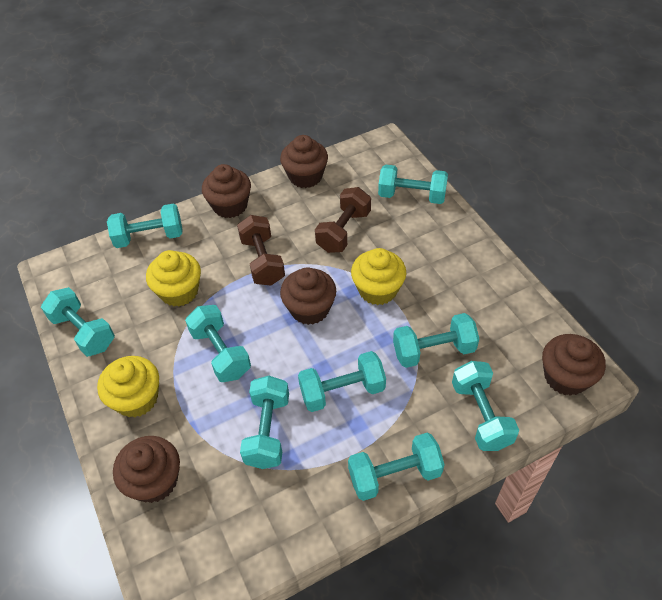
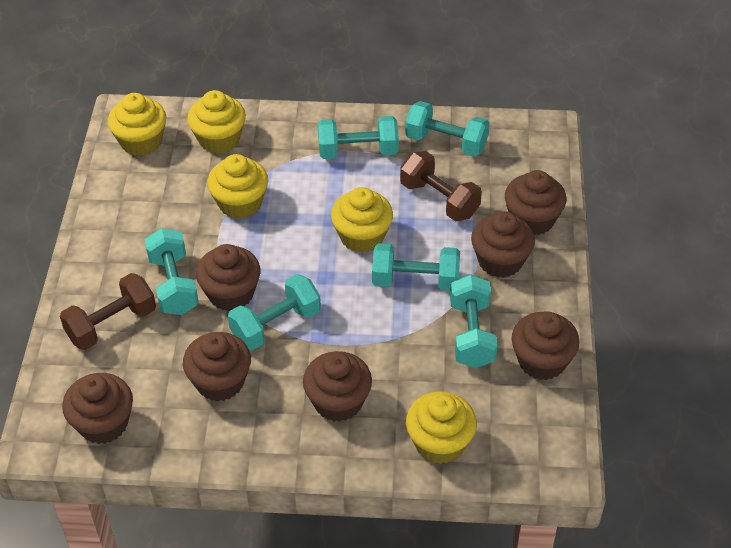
brown cupcake: 5 -> 7
turquoise dumbbell: 9 -> 6
yellow cupcake: 3 -> 5

